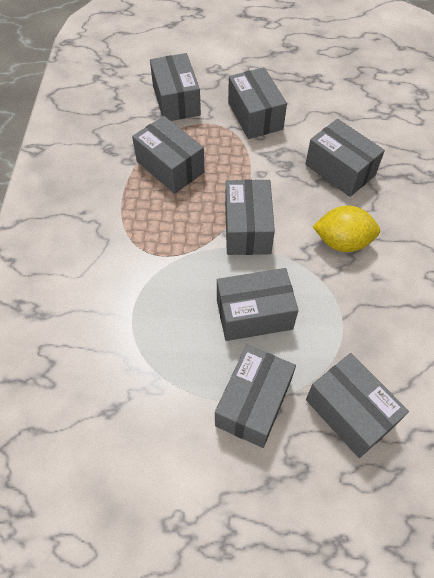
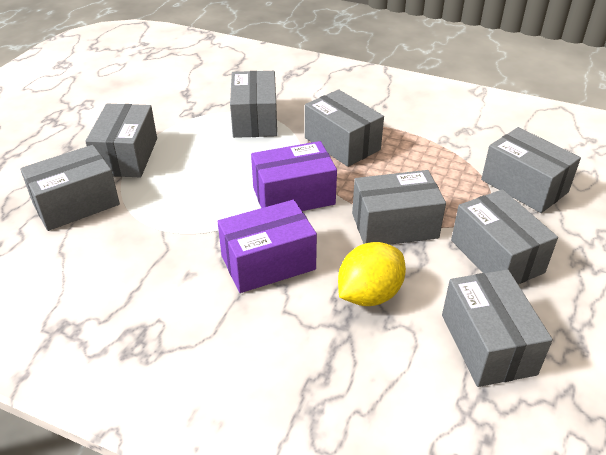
purple box: 0 -> 2

